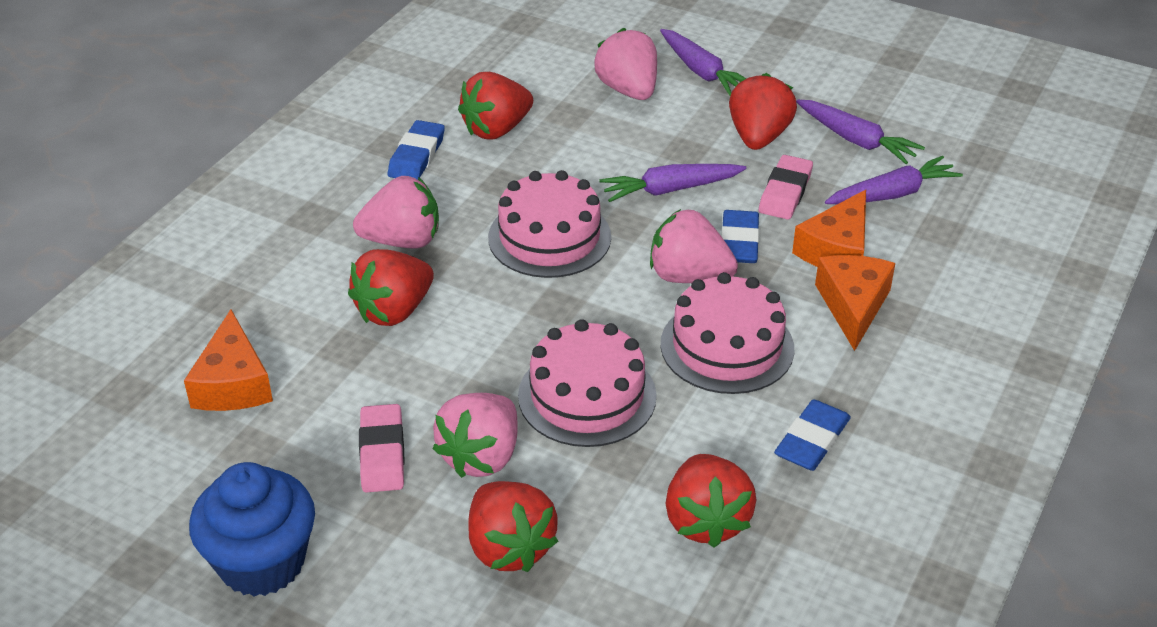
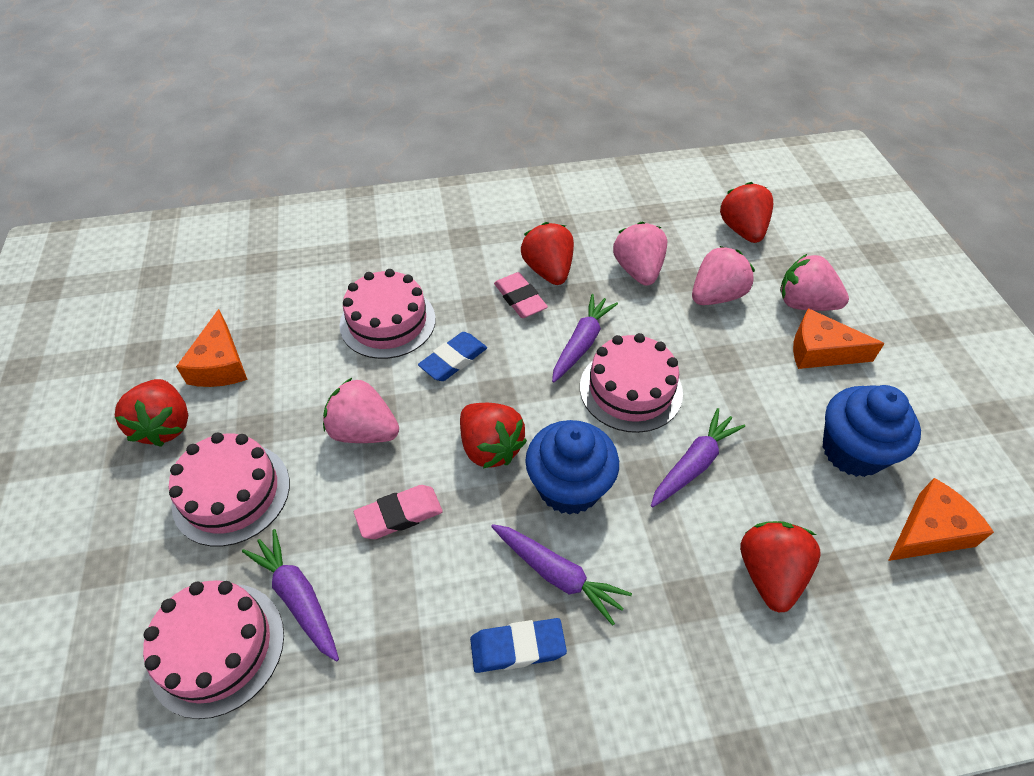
blue cupcake: 1 -> 2
blue eraser: 3 -> 2
pink cake: 3 -> 4

